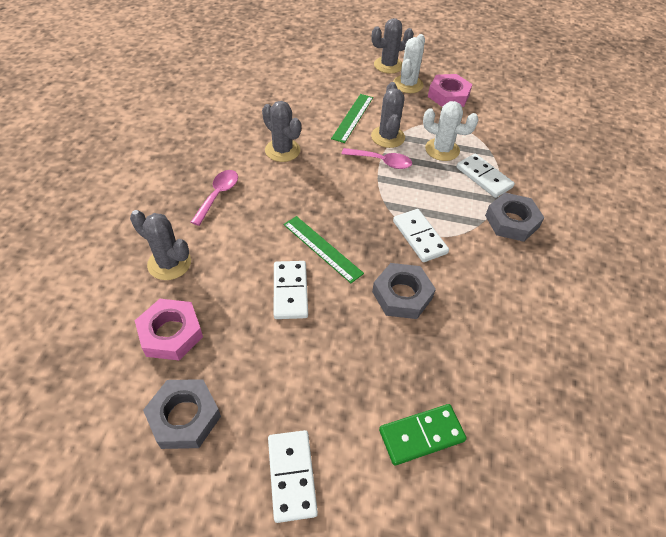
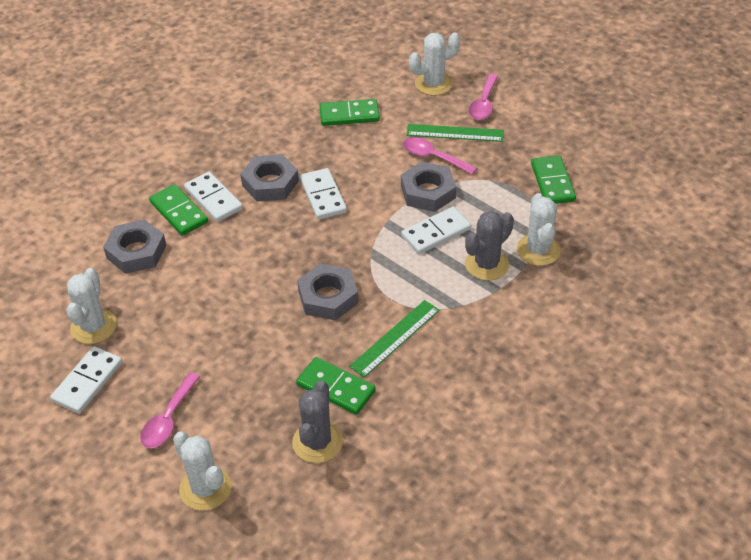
green domino: 1 -> 4
grey cactus: 4 -> 2
grey nut: 3 -> 4
pink nut: 2 -> 0
pink spoon: 2 -> 3
white cactus: 2 -> 4

